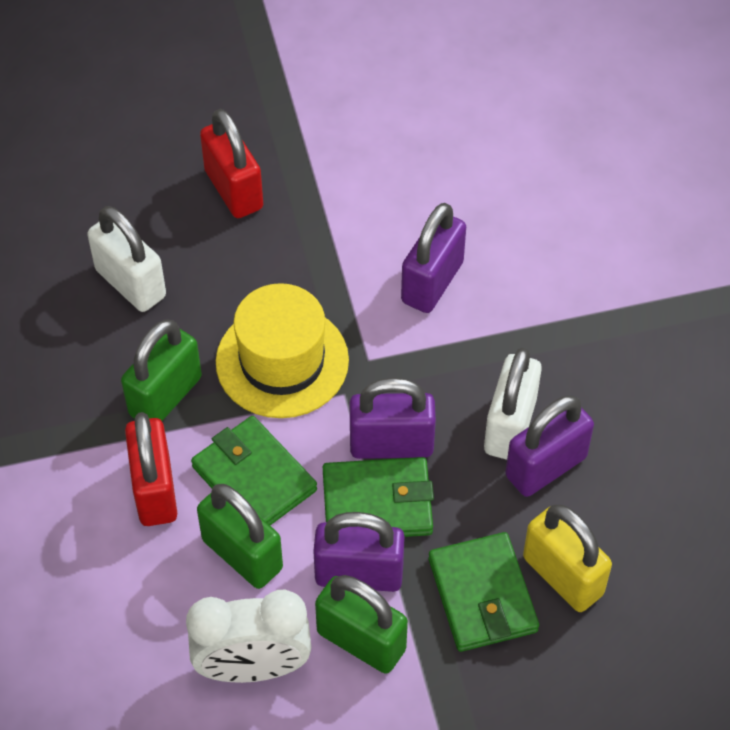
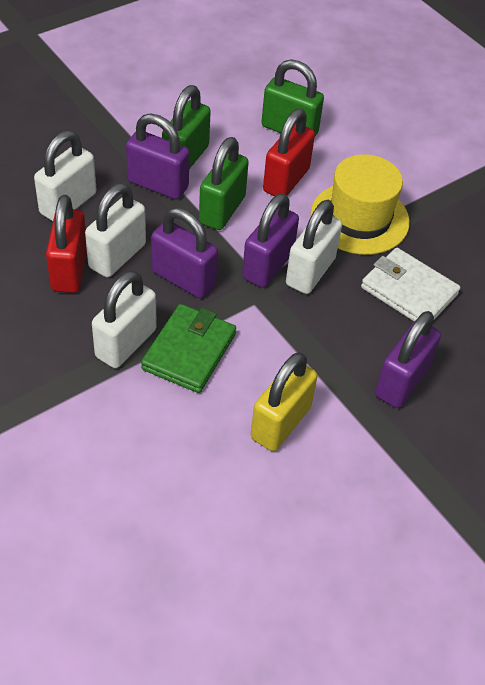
green wallet: 3 -> 1
white clock: 1 -> 0
white padlock: 2 -> 4
white wallet: 0 -> 1

